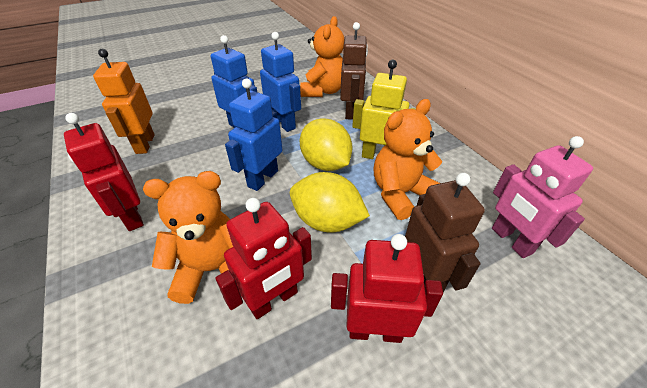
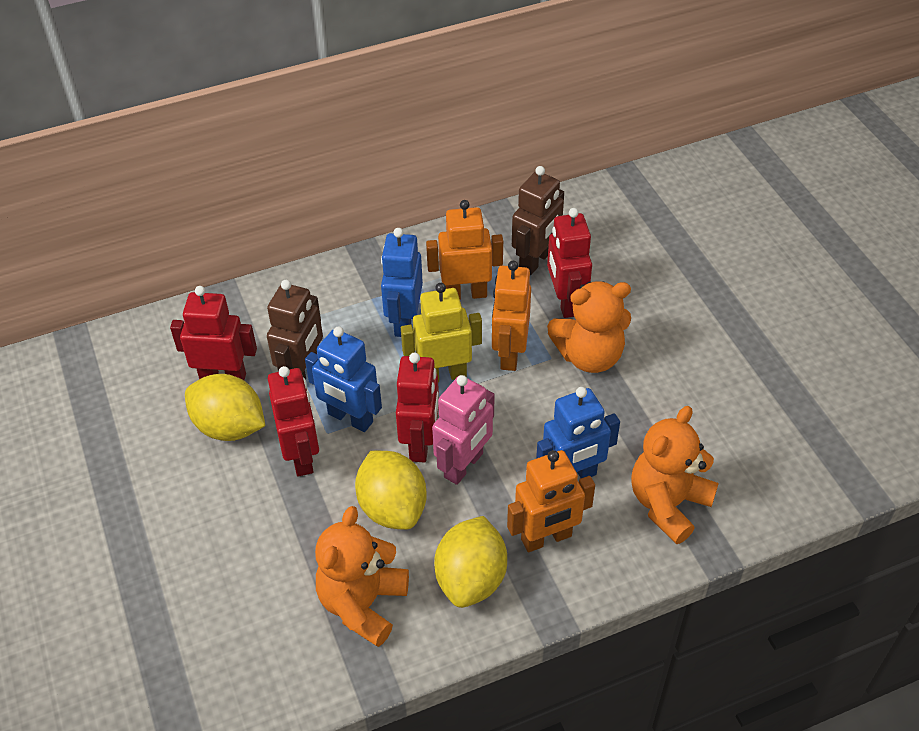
orange robot: 1 -> 3
red robot: 3 -> 4
yellow lemon: 2 -> 3

